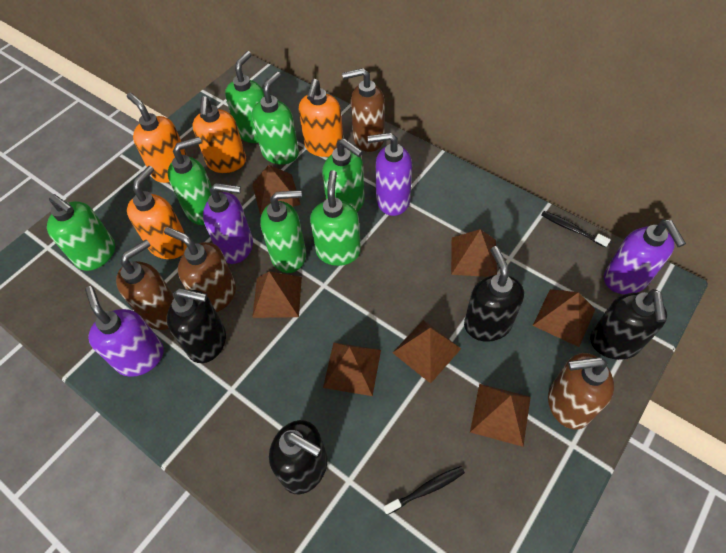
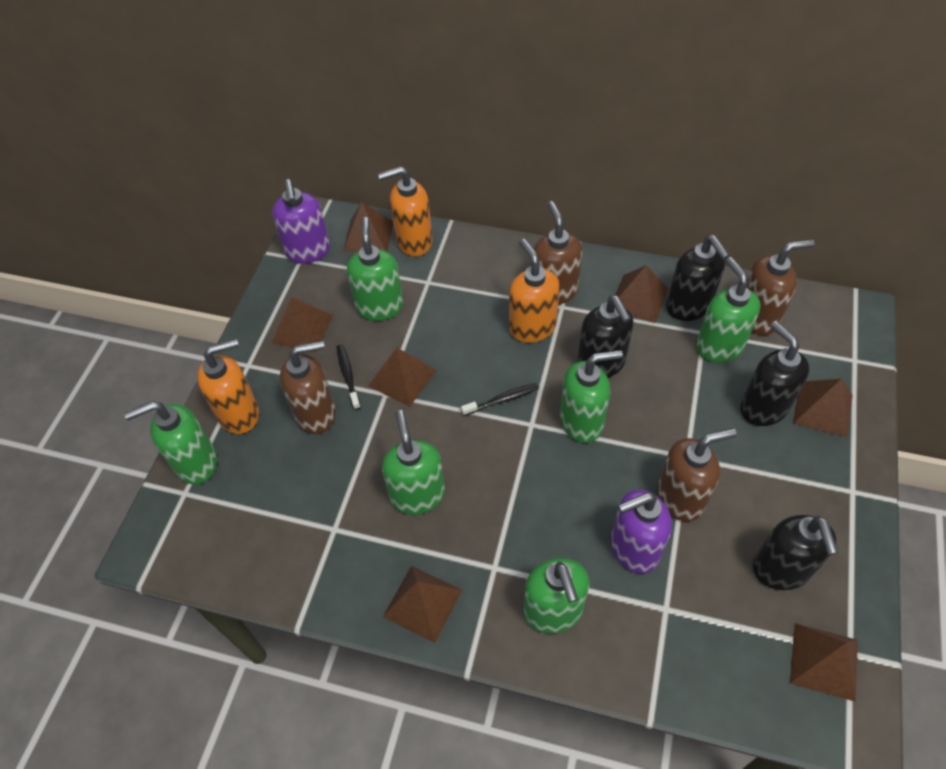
green soap dispenser: 7 -> 6
orange soap dispenser: 4 -> 3
purple soap dispenser: 4 -> 2

